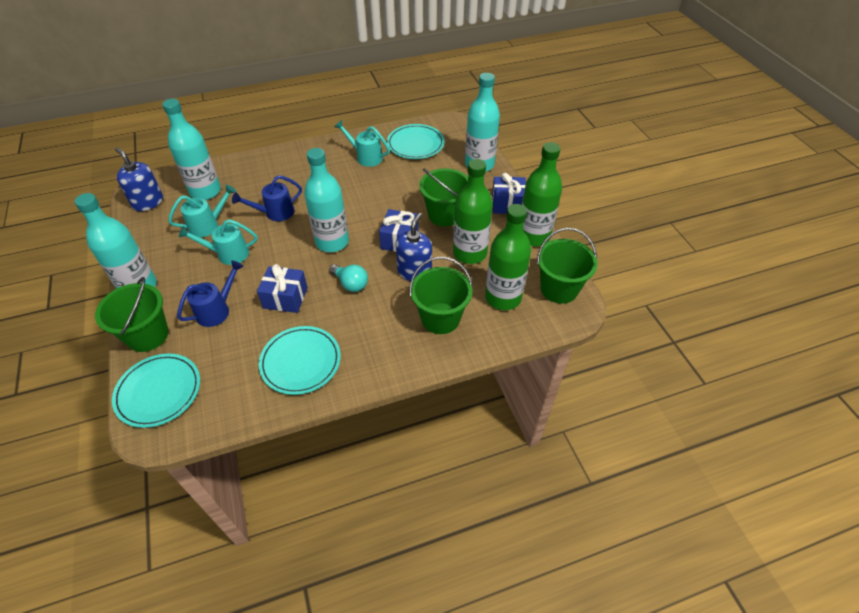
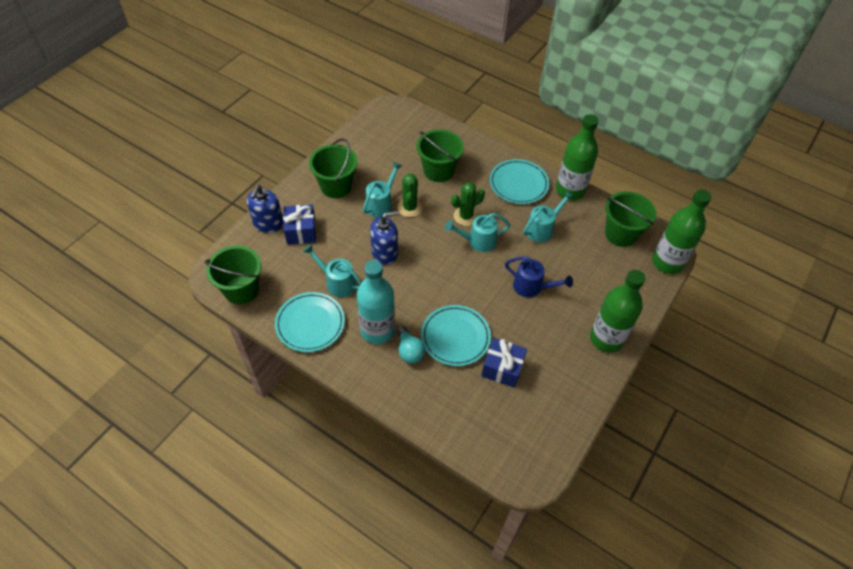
blue gift: 3 -> 2
blue watering can: 2 -> 1
green cactus: 0 -> 2
turquoise bottle: 4 -> 1
turquoise watering can: 3 -> 4

